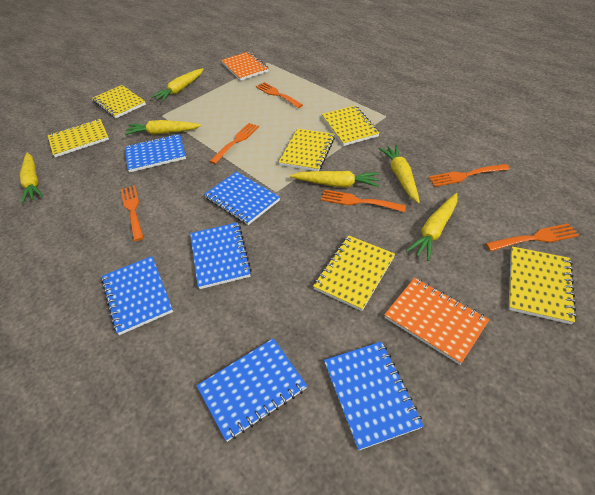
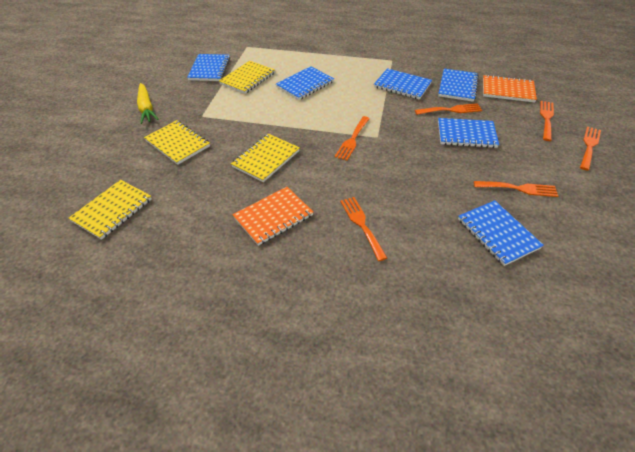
yellow carrot: 6 -> 1
yellow notebook: 6 -> 4

